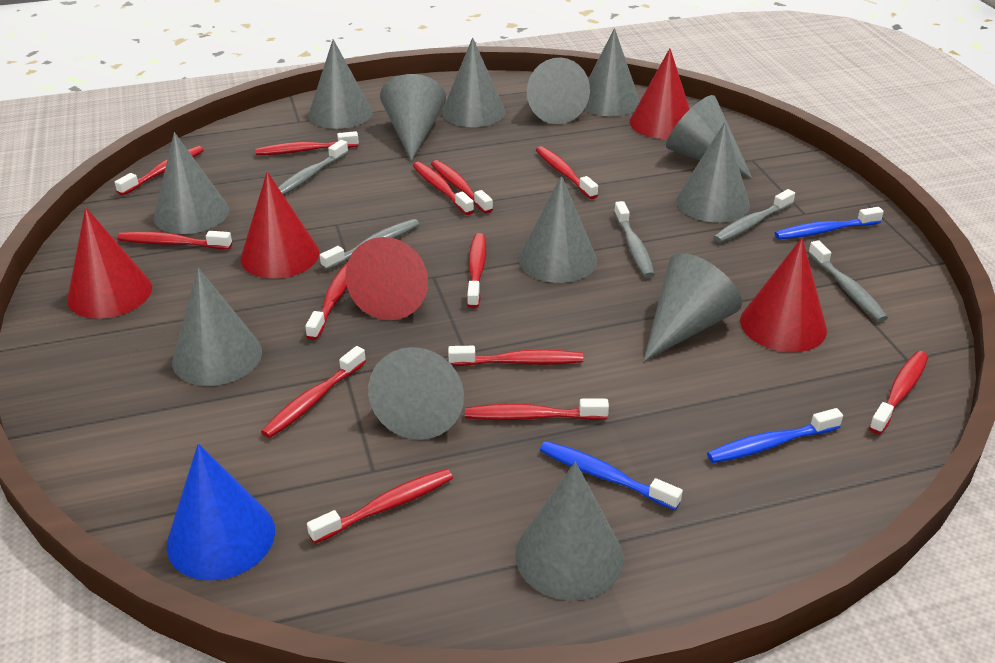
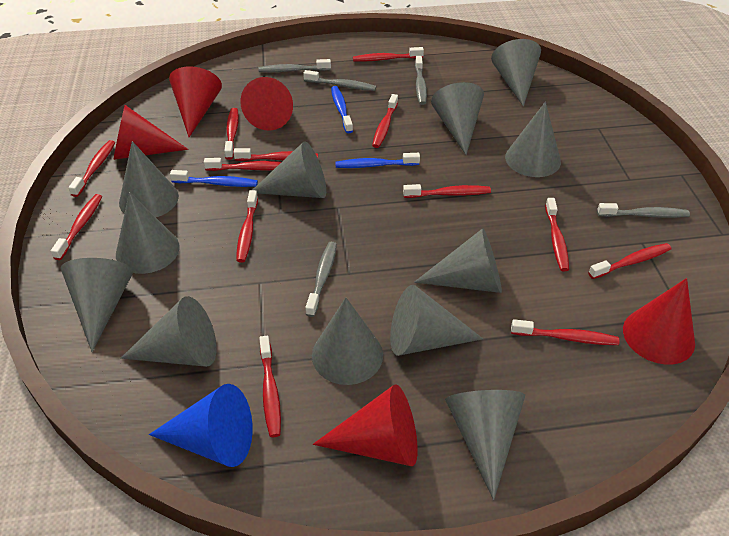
grey cone: 13 -> 12

